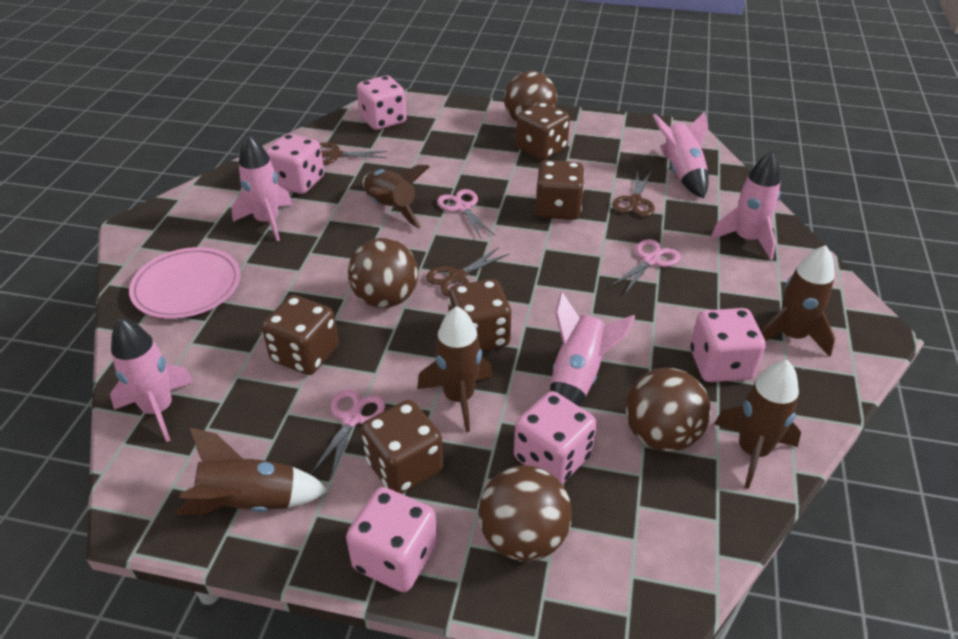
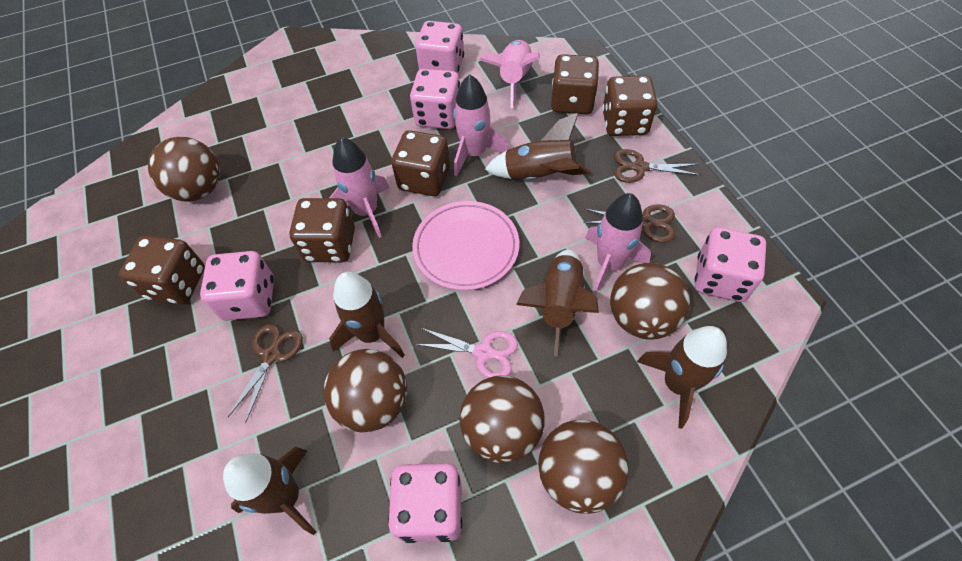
brown ball: 4 -> 5
pink rocket: 5 -> 4
pink scissors: 3 -> 1

